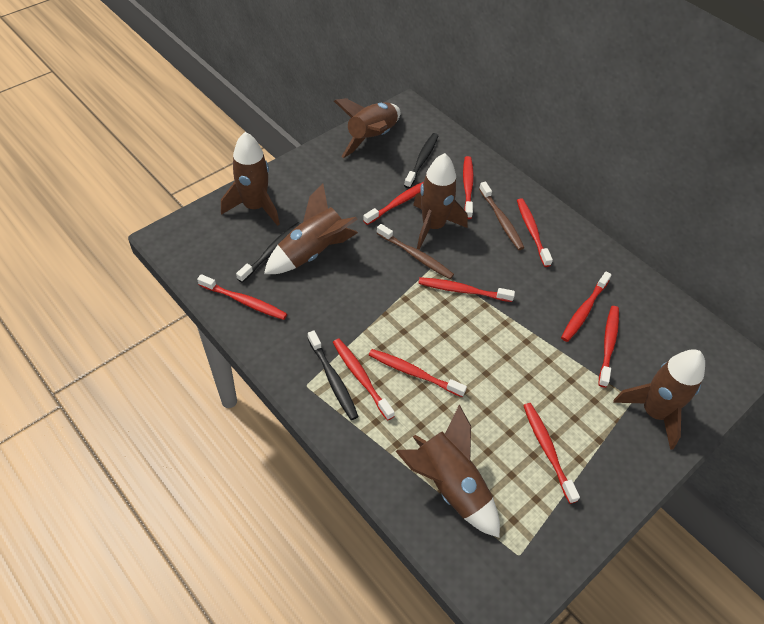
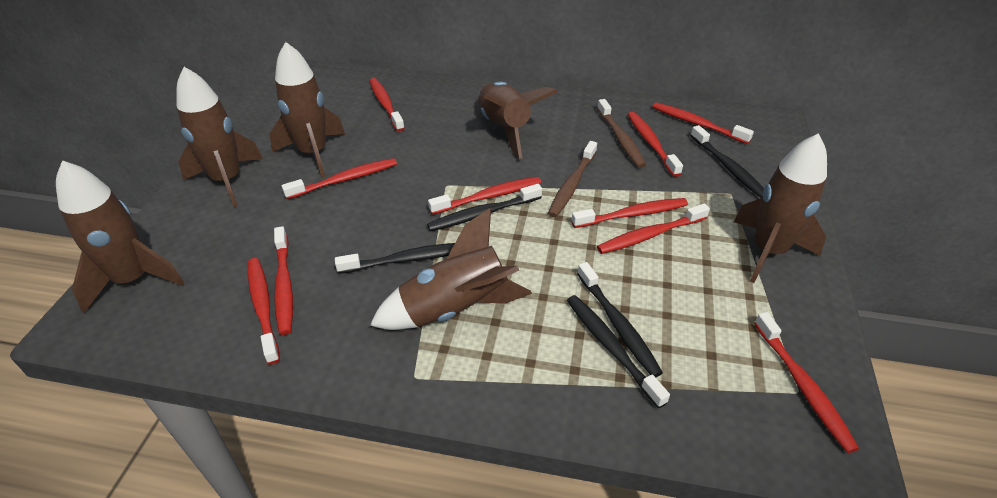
black toothbrush: 3 -> 5

